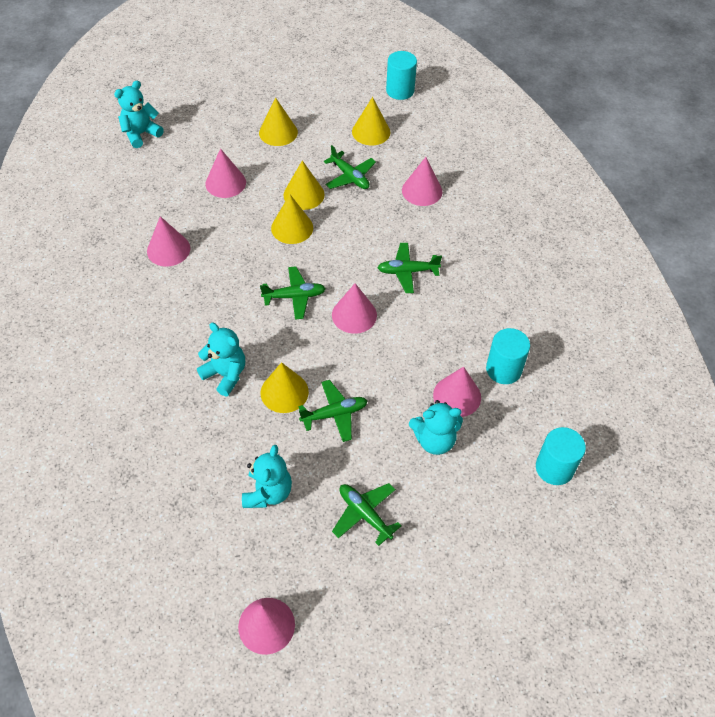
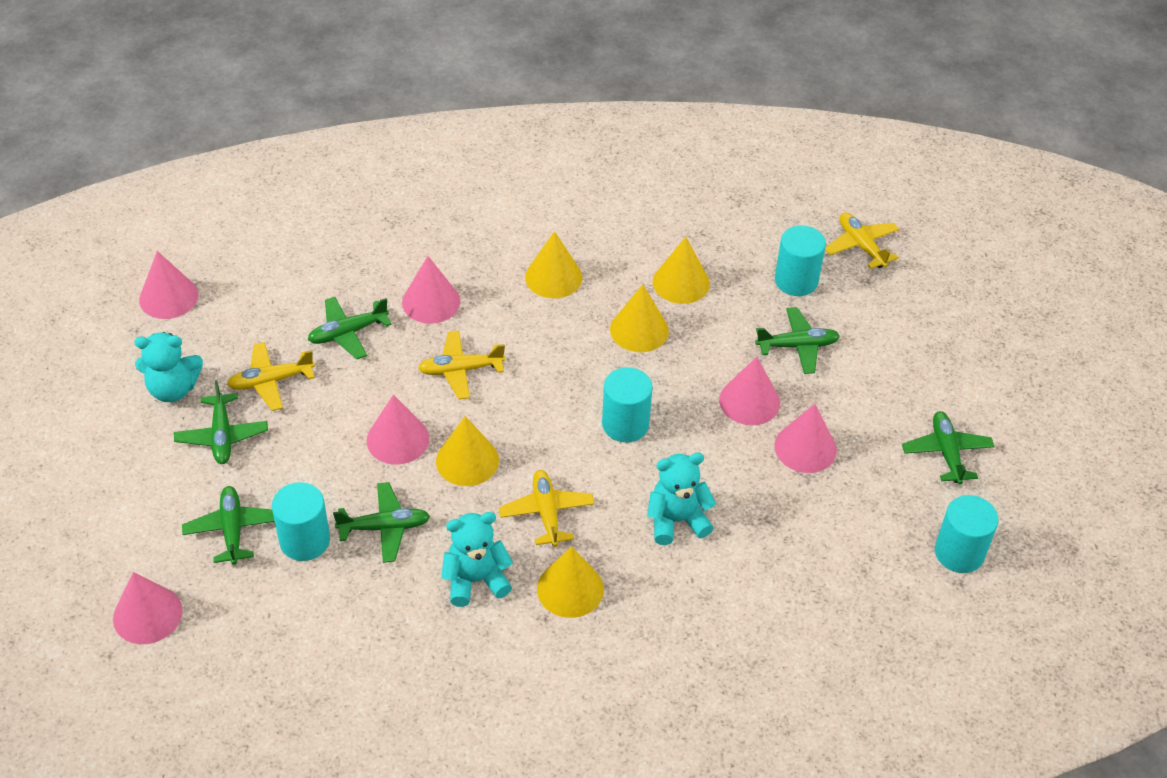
green plane: 5 -> 6
turquoise cylinder: 3 -> 4
turquoise teddy bear: 4 -> 3
yellow plane: 0 -> 4

